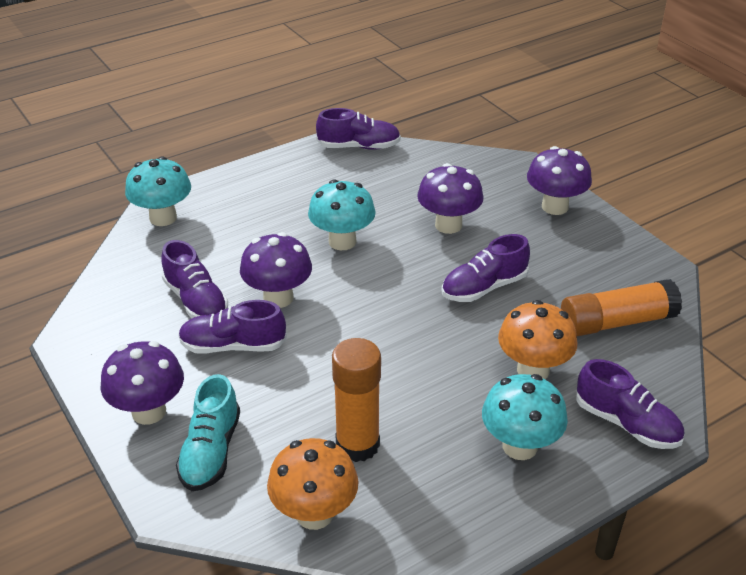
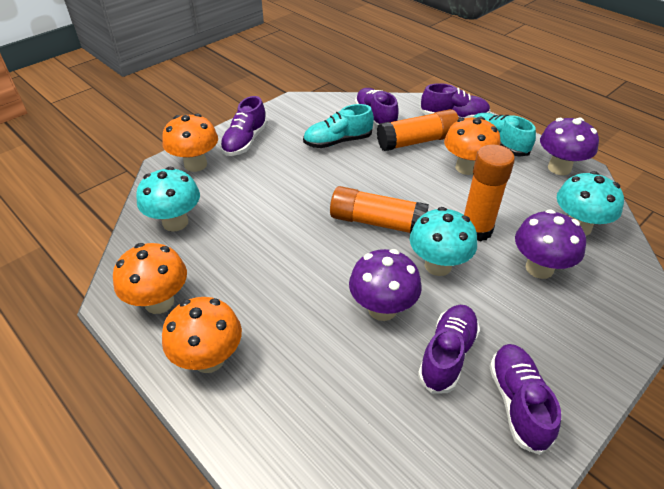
orange glue stick: 2 -> 3
orange mushroom: 2 -> 4
purple mushroom: 4 -> 3
turquoise shoe: 1 -> 2

